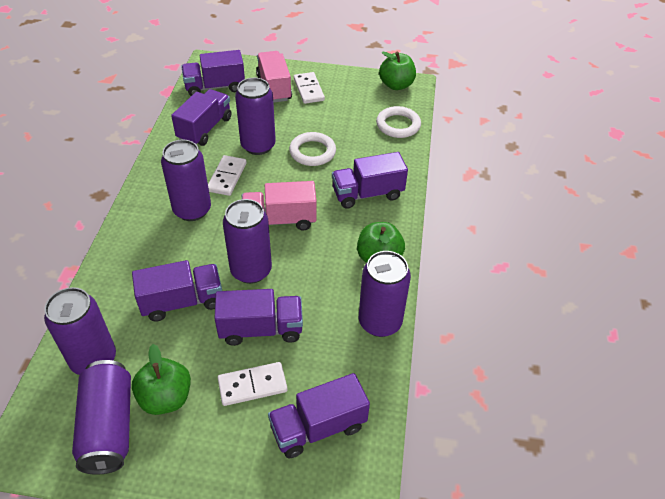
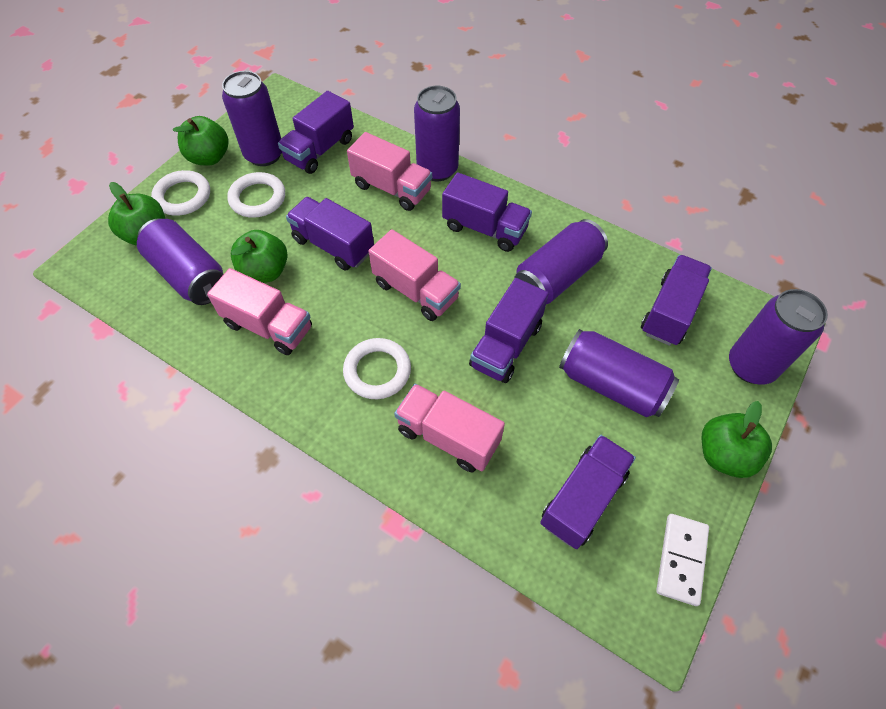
green apple: 3 -> 4
pink truck: 2 -> 4
white domino: 3 -> 1
white ring: 2 -> 3

